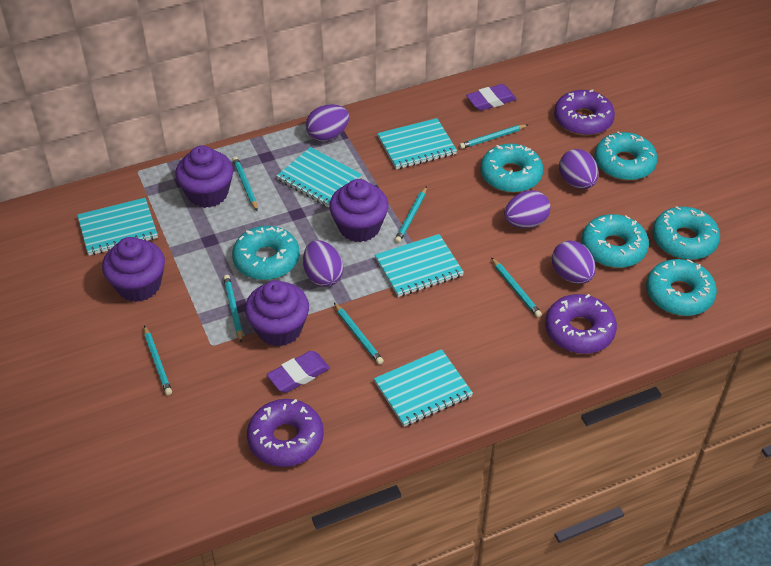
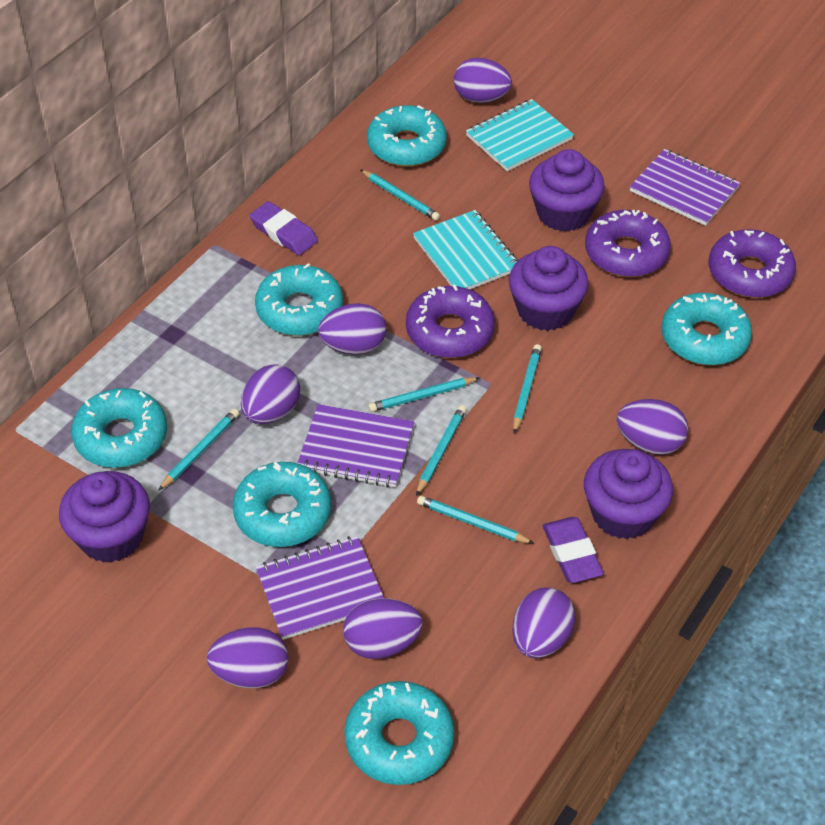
purple egg: 5 -> 7
purple notebook: 0 -> 3
turquoise notebook: 5 -> 2
turquoise pencil: 7 -> 6

